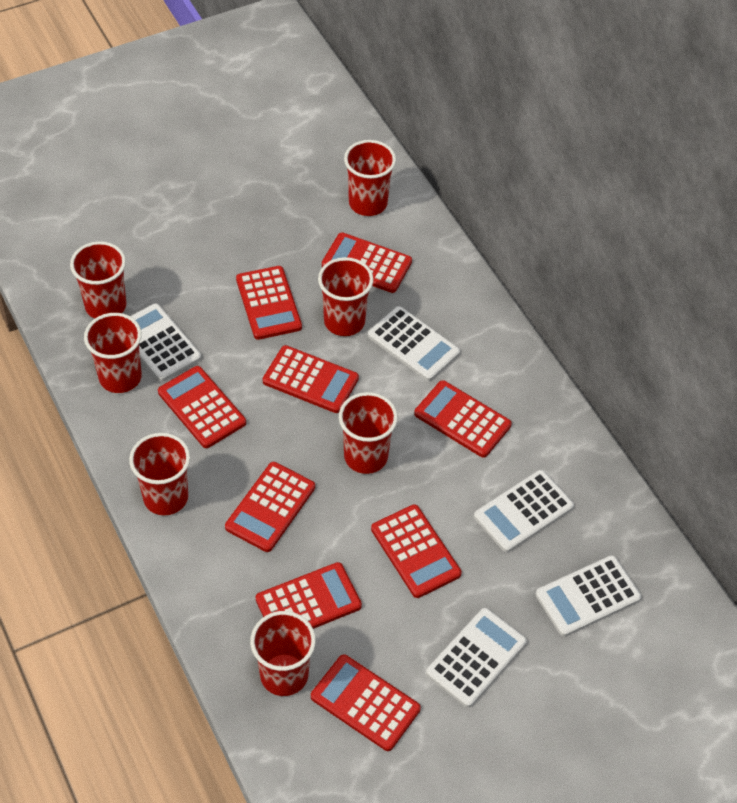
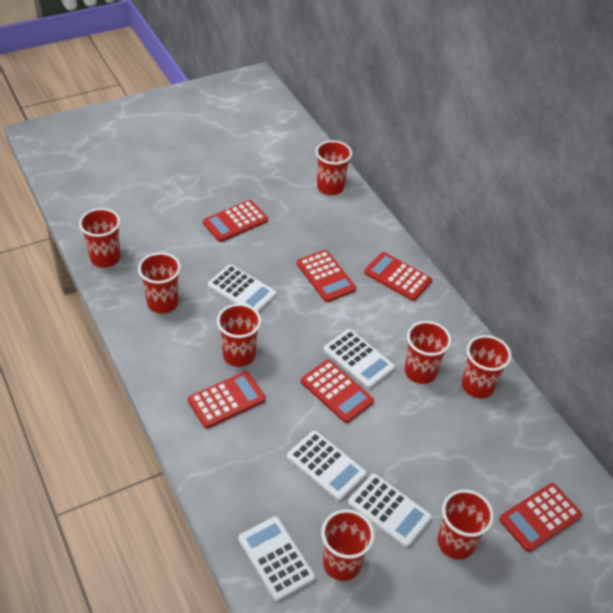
red calculator: 9 -> 6
red cup: 7 -> 8

